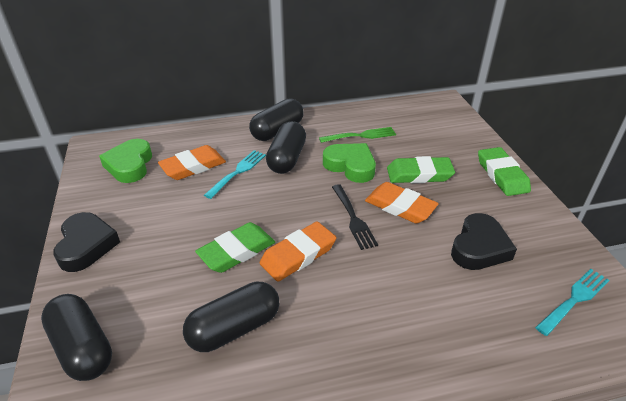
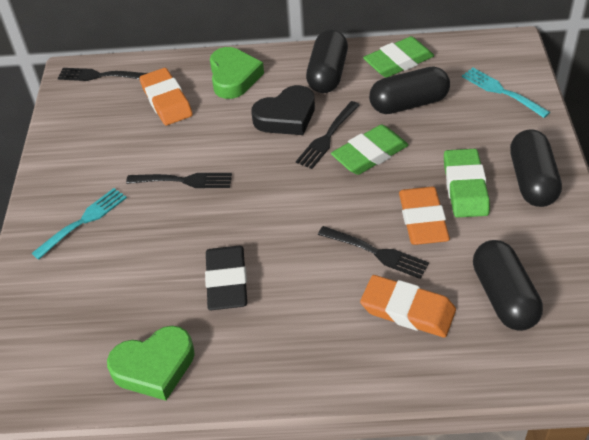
black eraser: 0 -> 1
black fork: 1 -> 4
black heart: 2 -> 1
green fork: 1 -> 0

